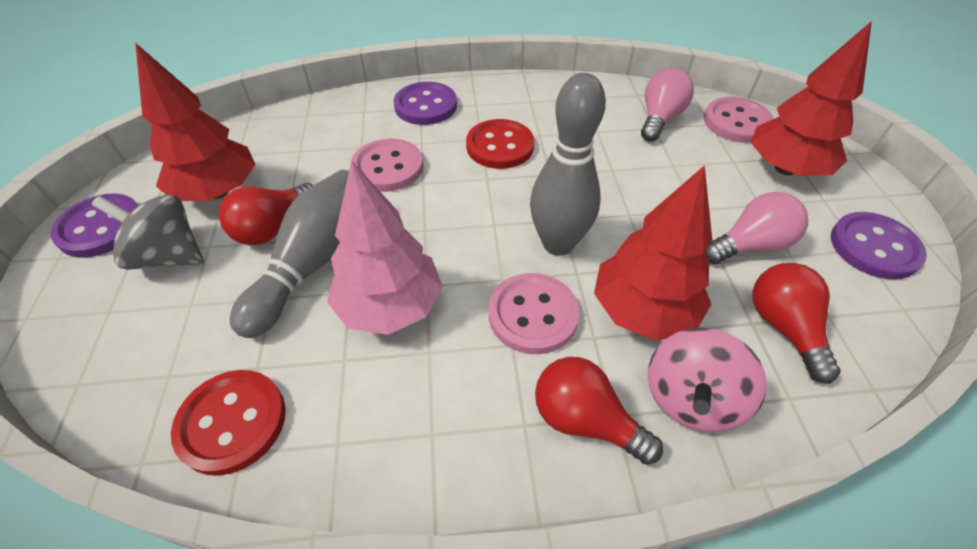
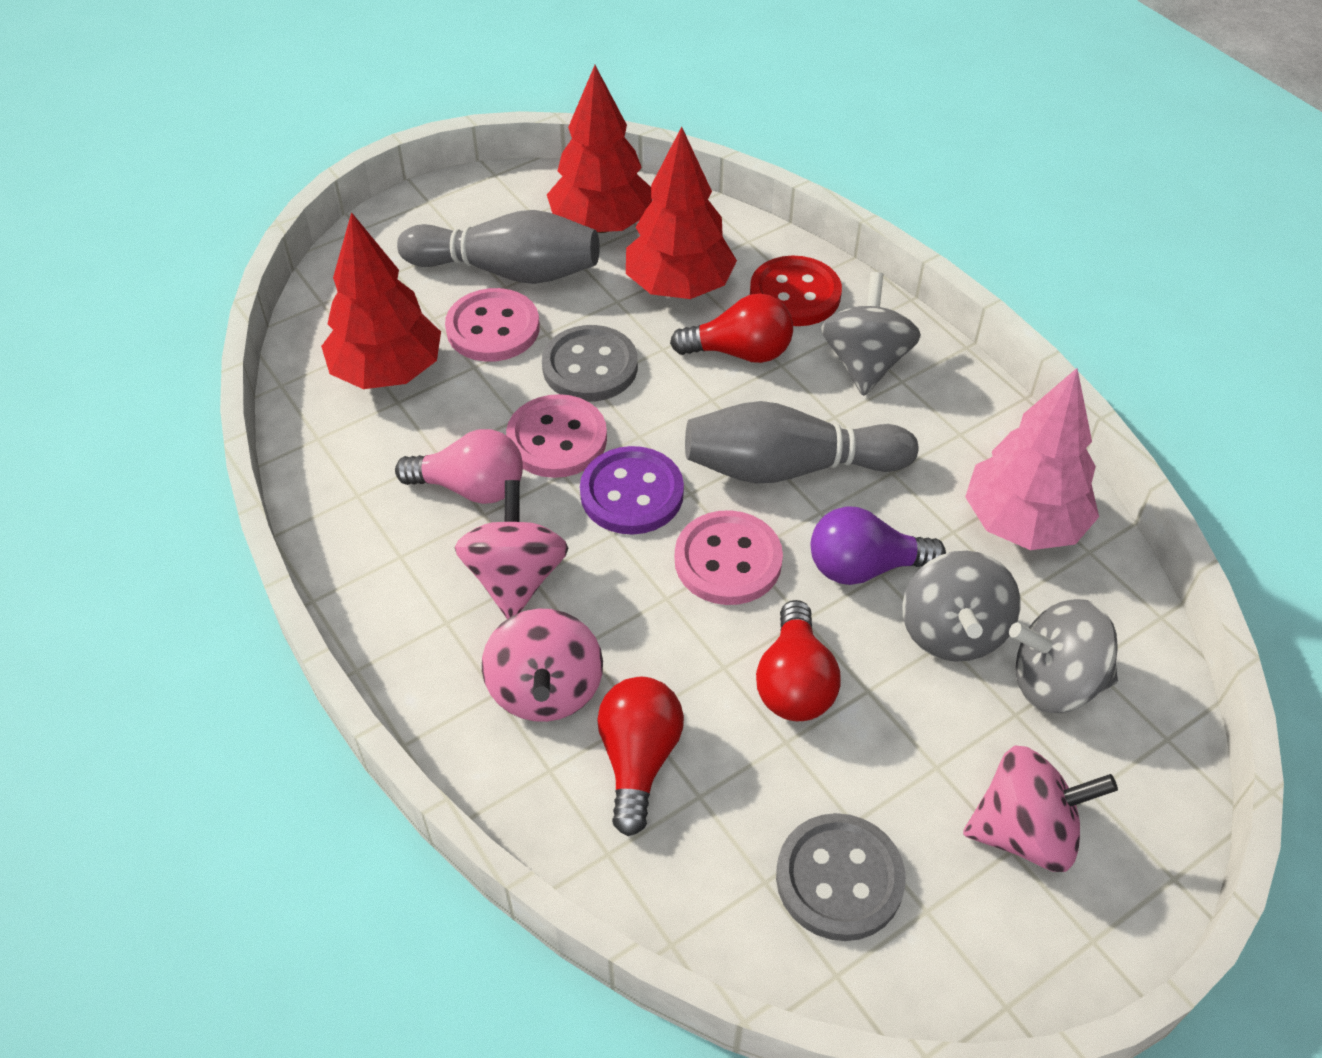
grey button: 0 -> 2
grey spinning top: 1 -> 3
pink light bulb: 2 -> 1
pink spinning top: 1 -> 3
purple button: 3 -> 1
purple light bulb: 0 -> 1
red button: 2 -> 1

